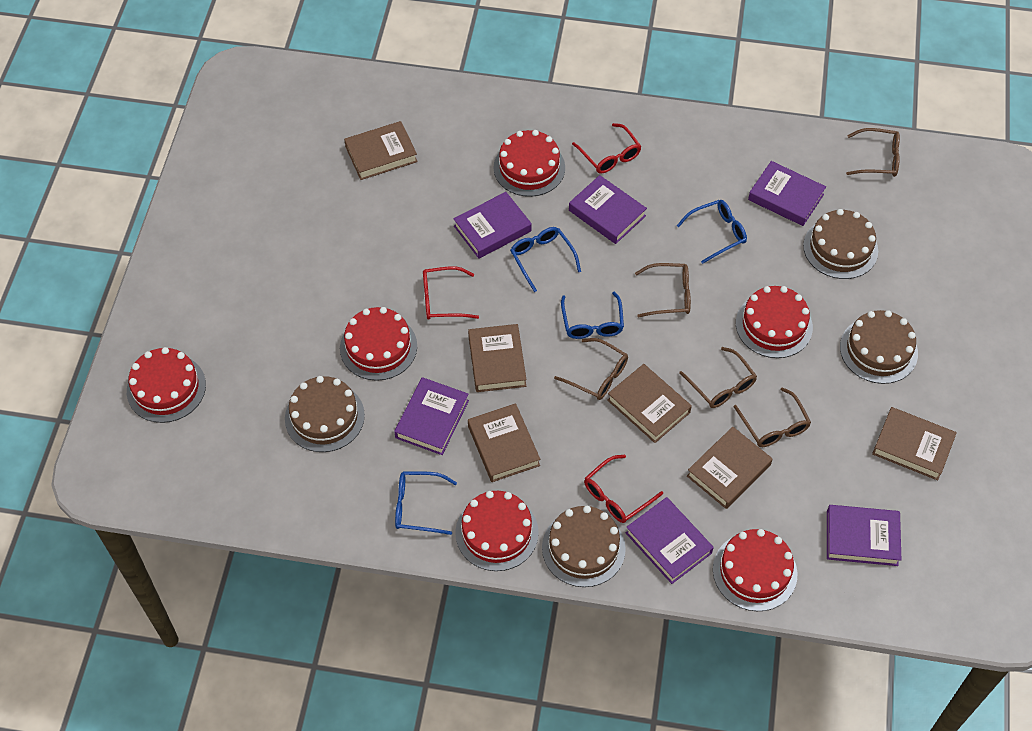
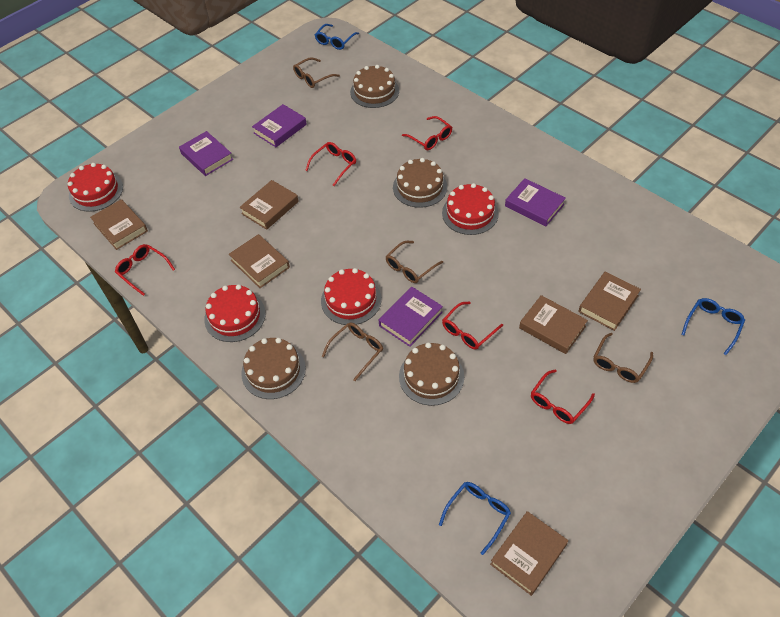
blue glasses: 4 -> 3
brown glasses: 5 -> 4
purple book: 6 -> 4
red cake: 6 -> 4
red glasses: 3 -> 5

